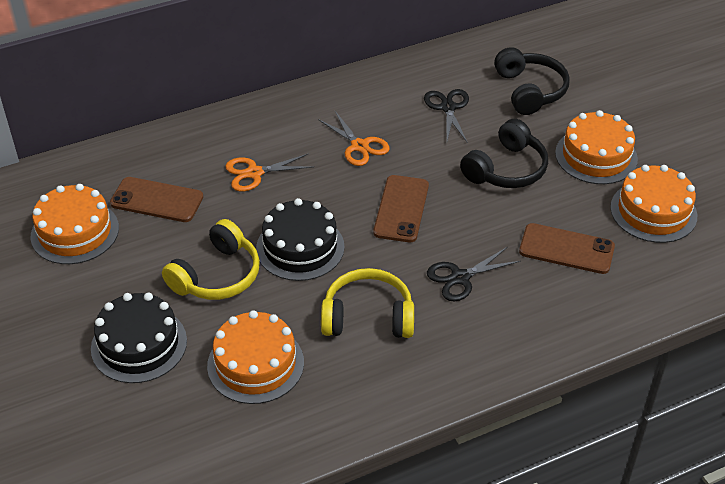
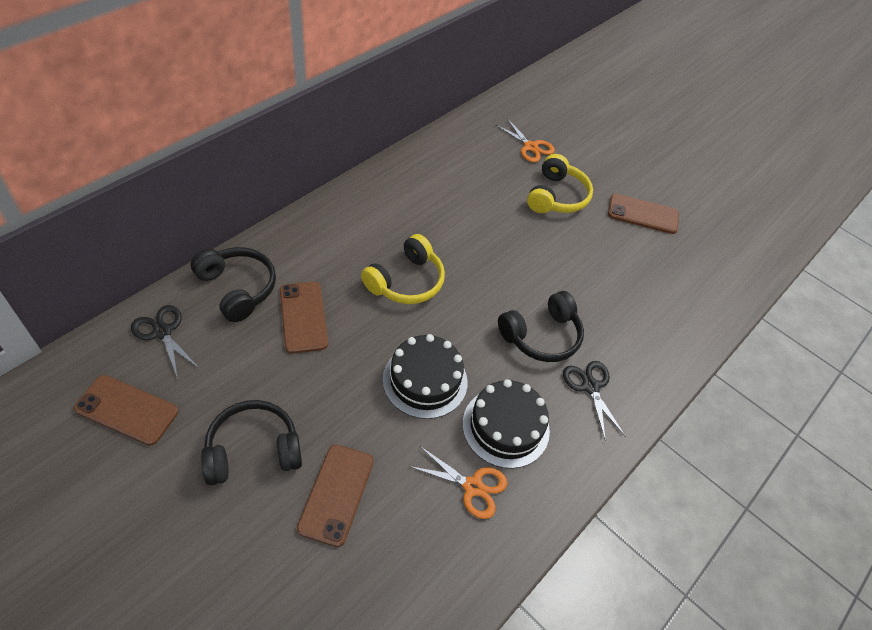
black headphones: 2 -> 3
brown phone: 3 -> 4
orange cake: 4 -> 0

